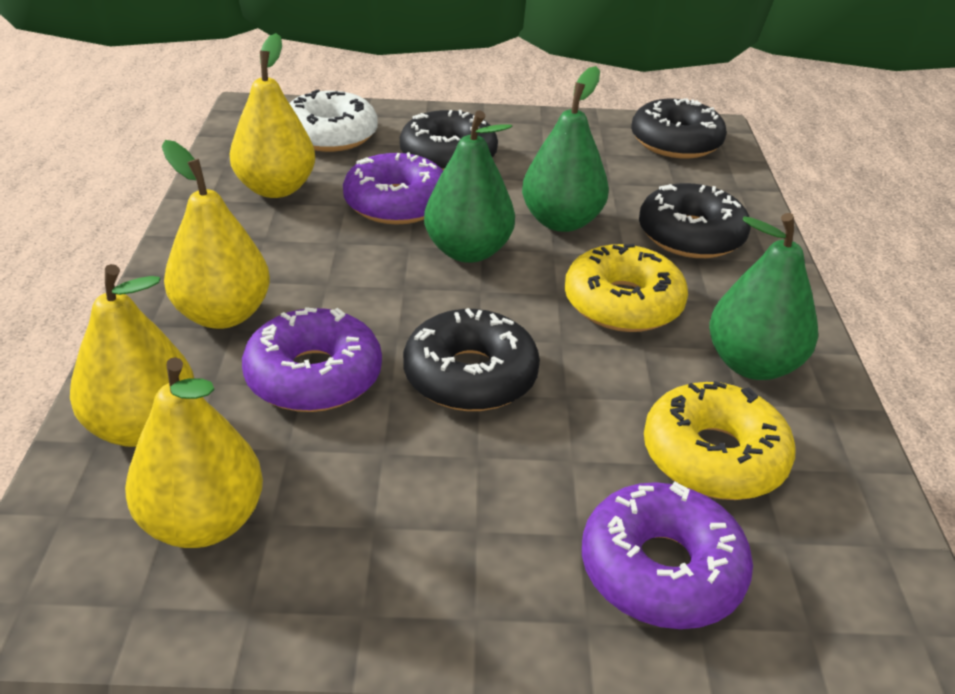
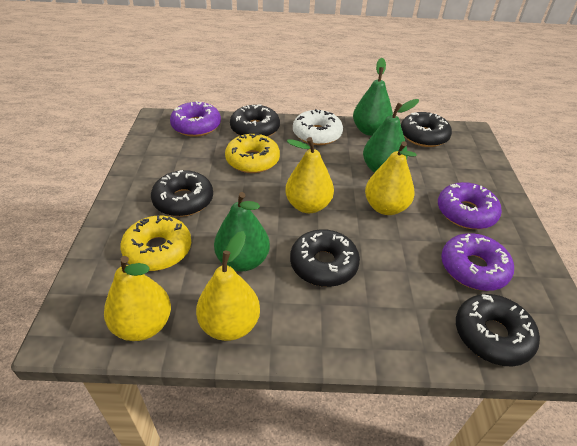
black donut: 4 -> 5

